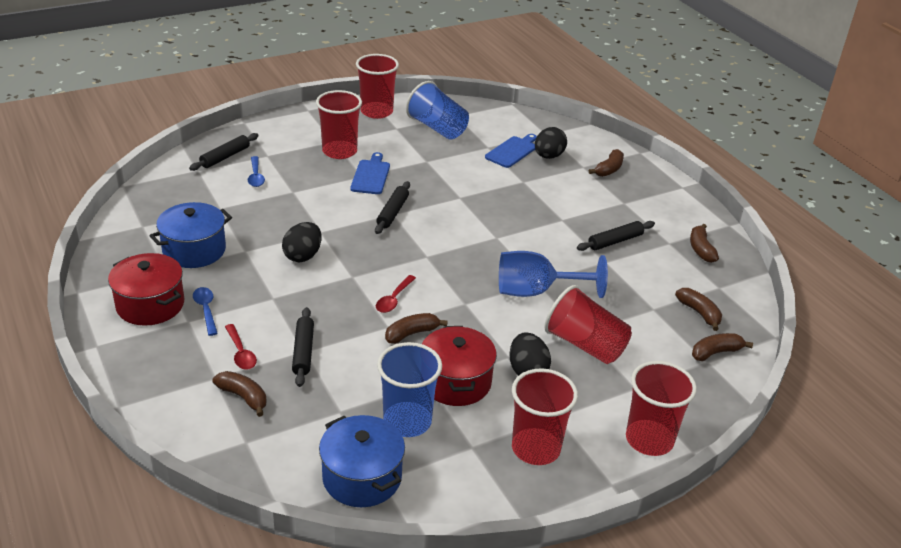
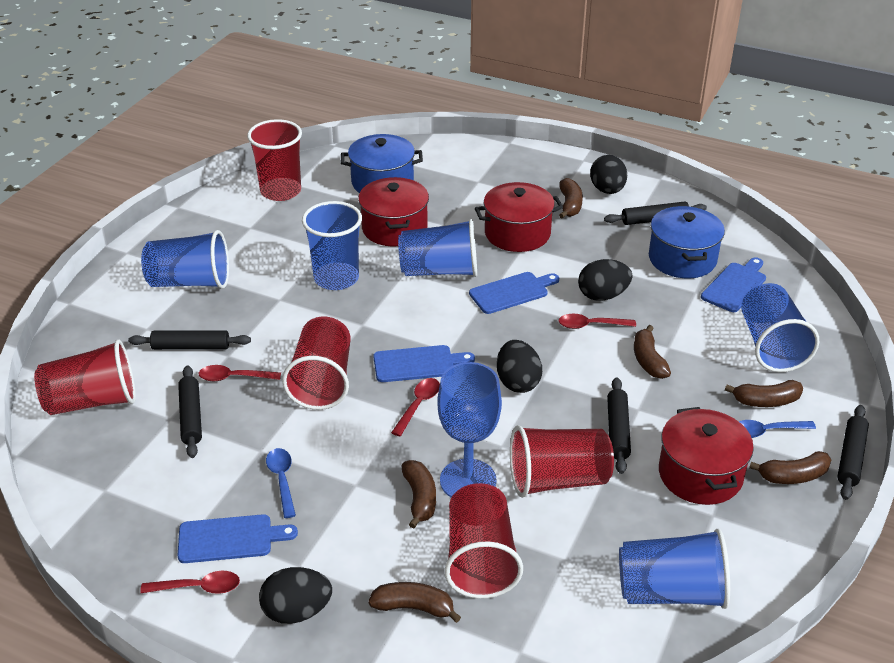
black egg: 3 -> 4
black rolling pin: 4 -> 5
blue cup: 2 -> 5
blue cutting board: 2 -> 4
red pot: 2 -> 3
red spoon: 2 -> 4

